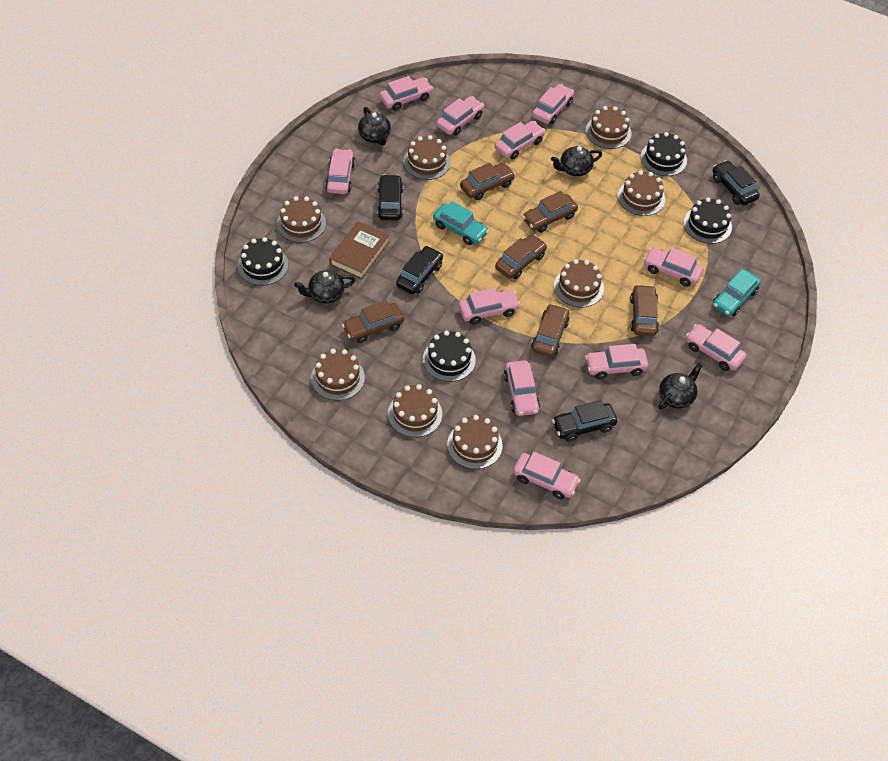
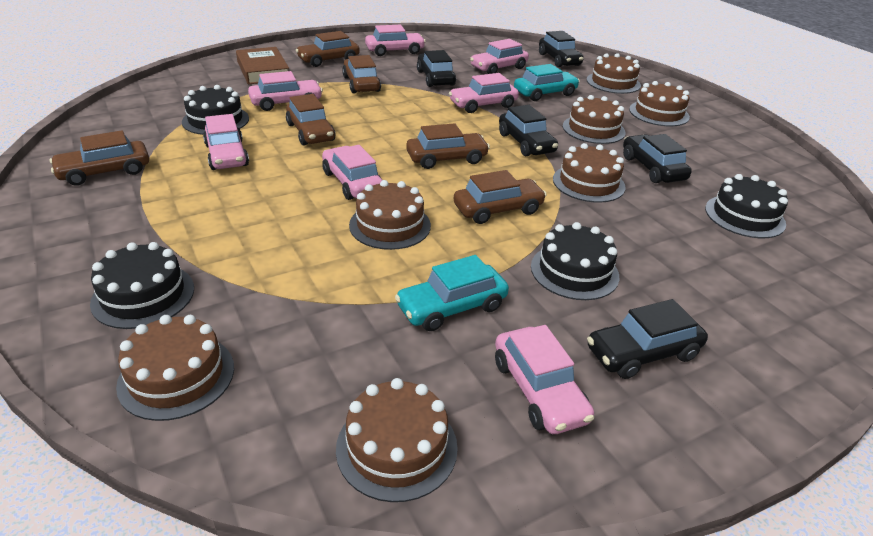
black car: 4 -> 5
black teapot: 4 -> 0
brown cake: 8 -> 7
pink car: 11 -> 7

